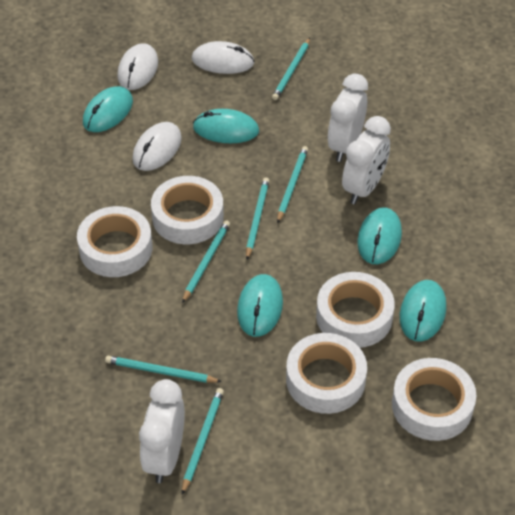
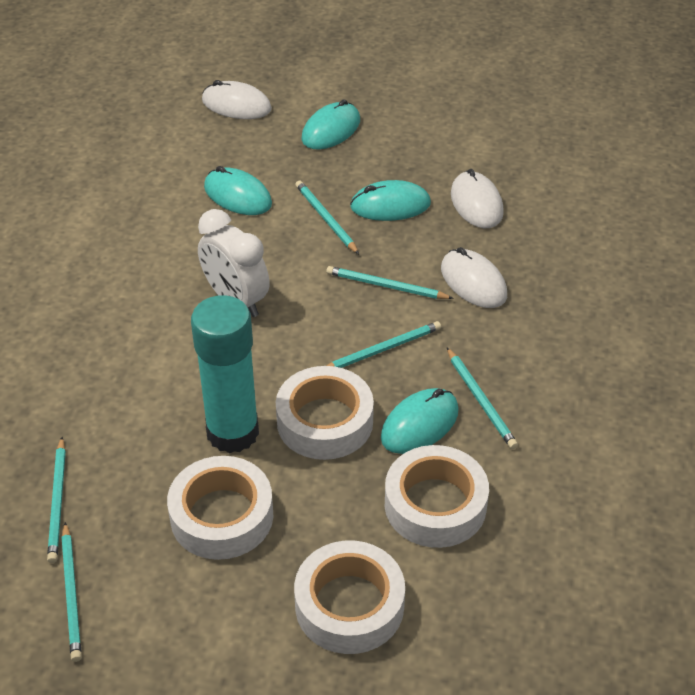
turquoise glue stick: 0 -> 1
turquoise mouse: 5 -> 4
white clock: 3 -> 1
white tape: 5 -> 4

